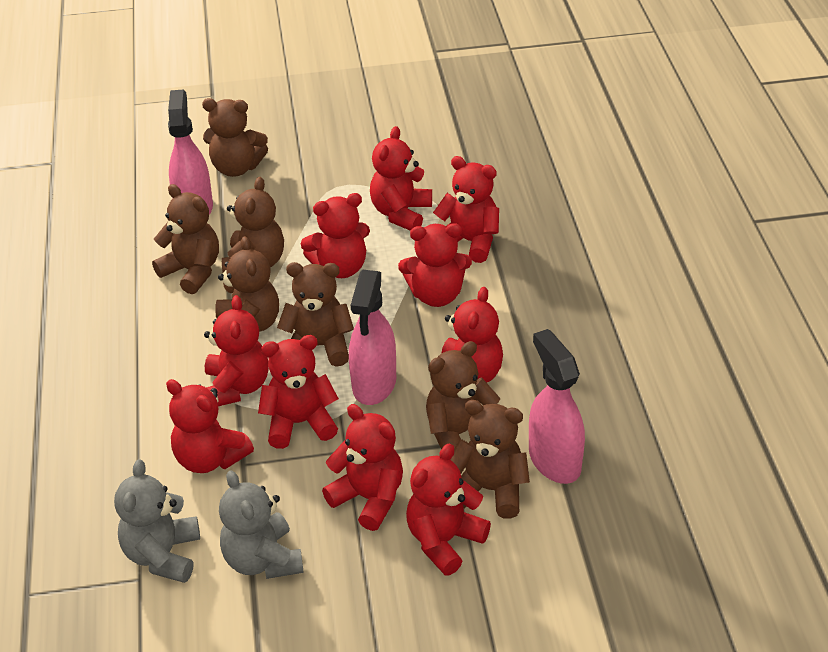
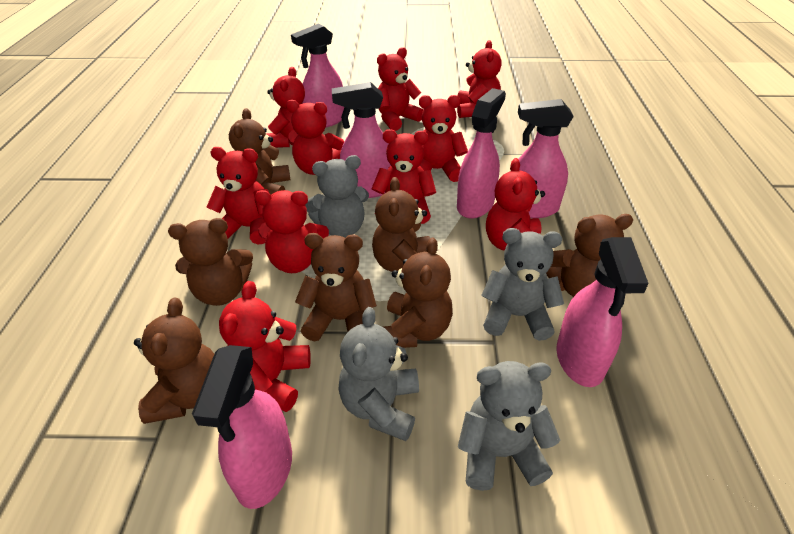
grey teddy bear: 2 -> 4
pink spray bottle: 3 -> 6

